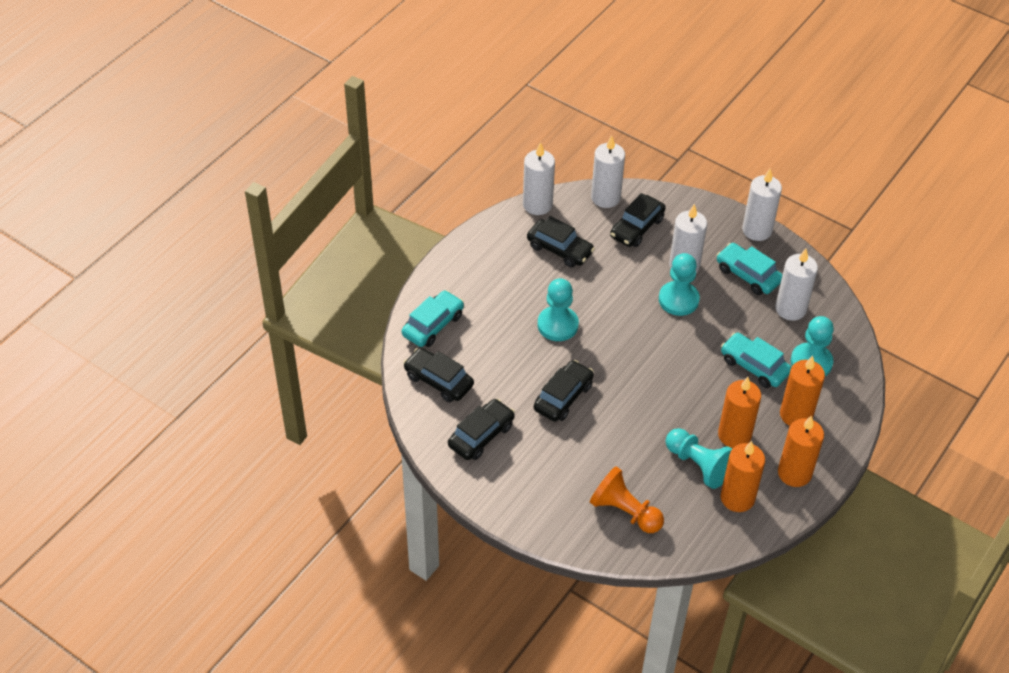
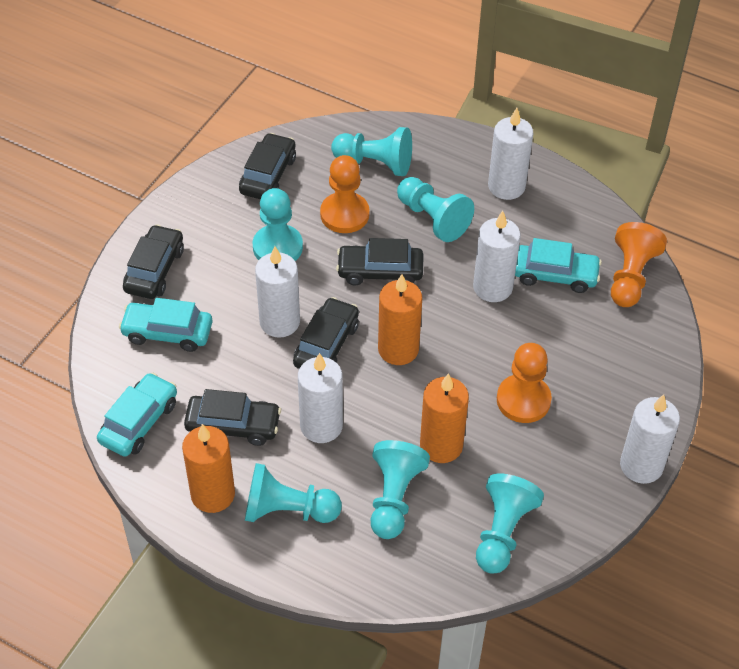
orange candle: 4 -> 3
orange pawn: 1 -> 3
turquoise pawn: 4 -> 6

